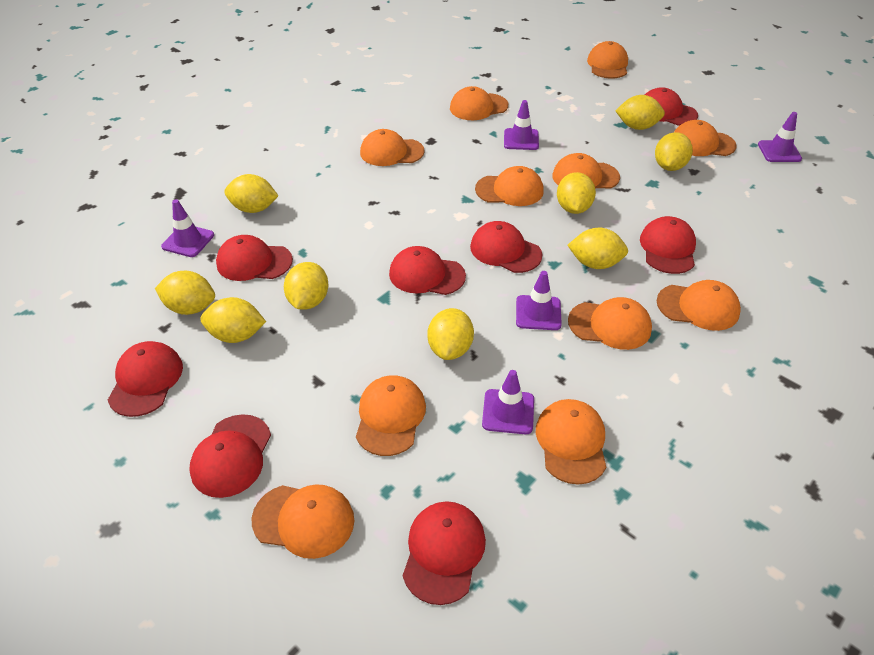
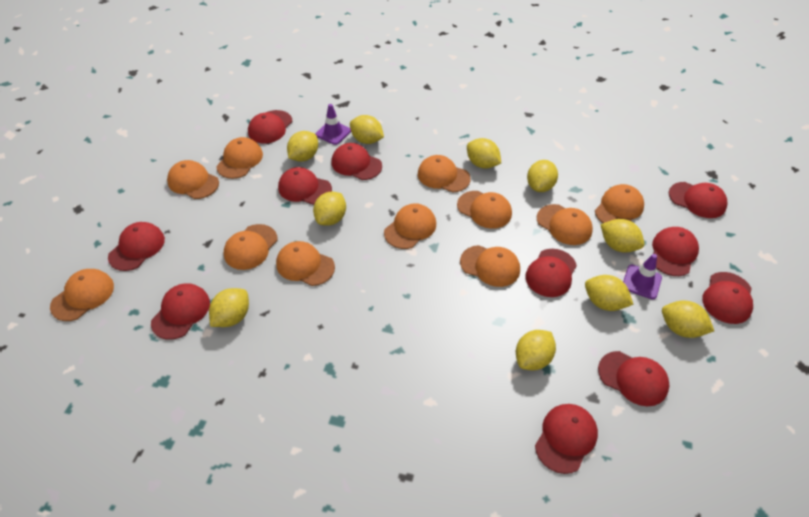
purple traffic cone: 5 -> 2
red cap: 8 -> 11
yellow lemon: 9 -> 10

